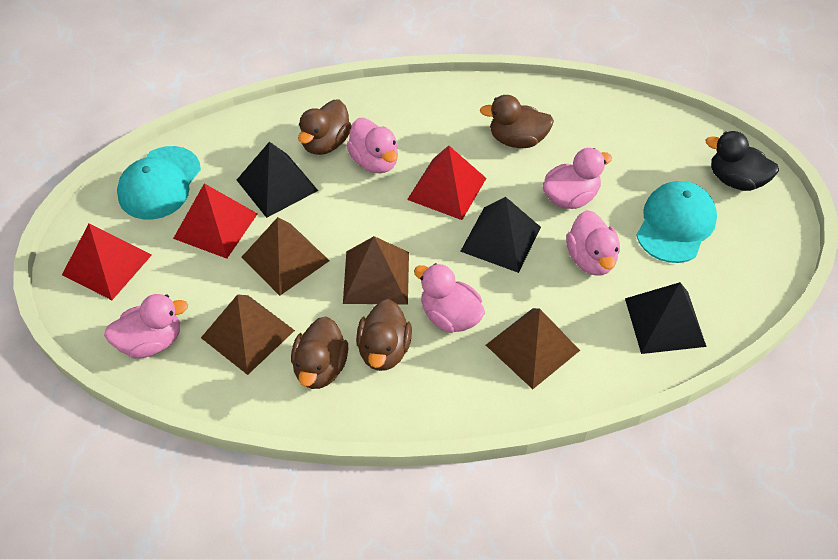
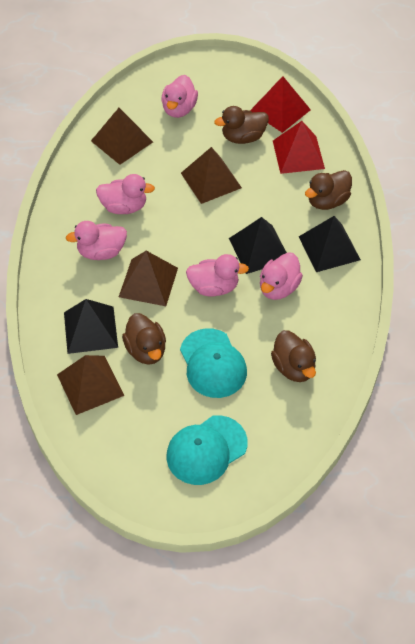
black duck: 1 -> 0
red pyramid: 3 -> 2

